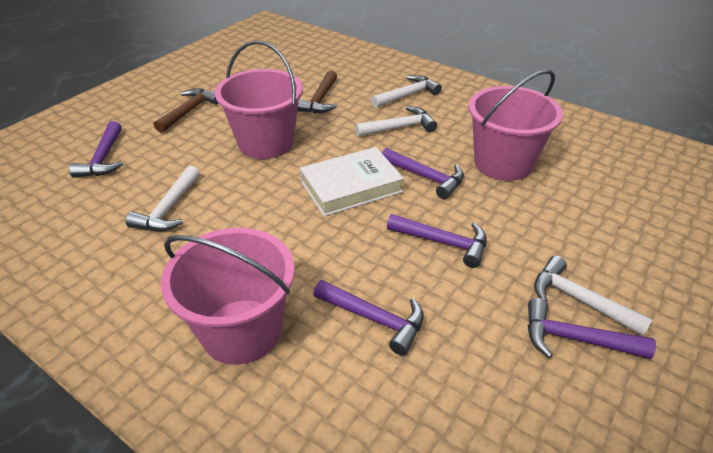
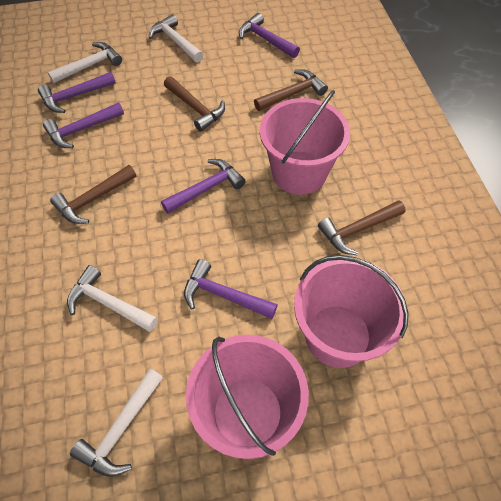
brown hammer: 2 -> 4
white book: 1 -> 0

